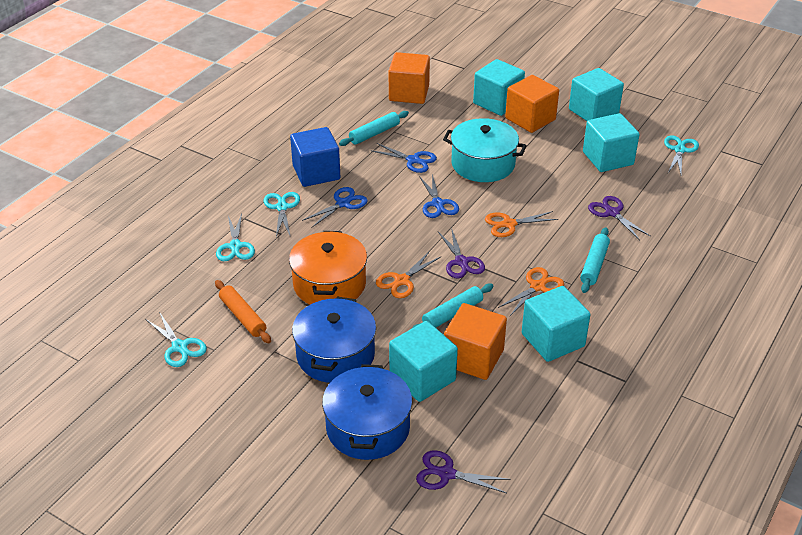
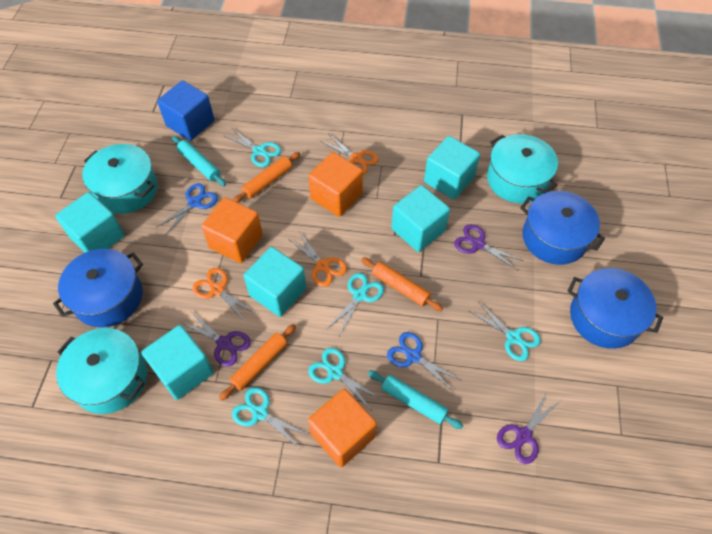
blue pot: 2 -> 3
blue scissors: 3 -> 2
orange pot: 1 -> 0
orange rolling pin: 1 -> 3
turquoise pot: 1 -> 3
turquoise rolling pin: 3 -> 2
turquoise scissors: 4 -> 5

